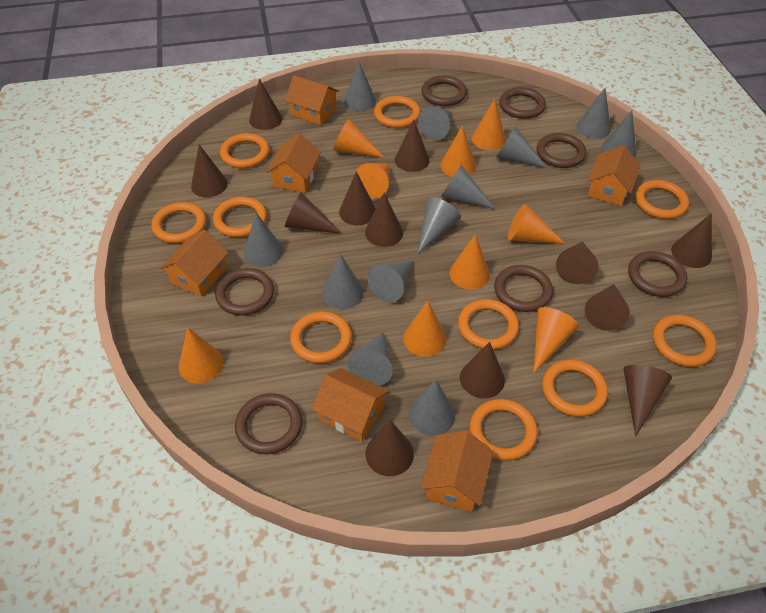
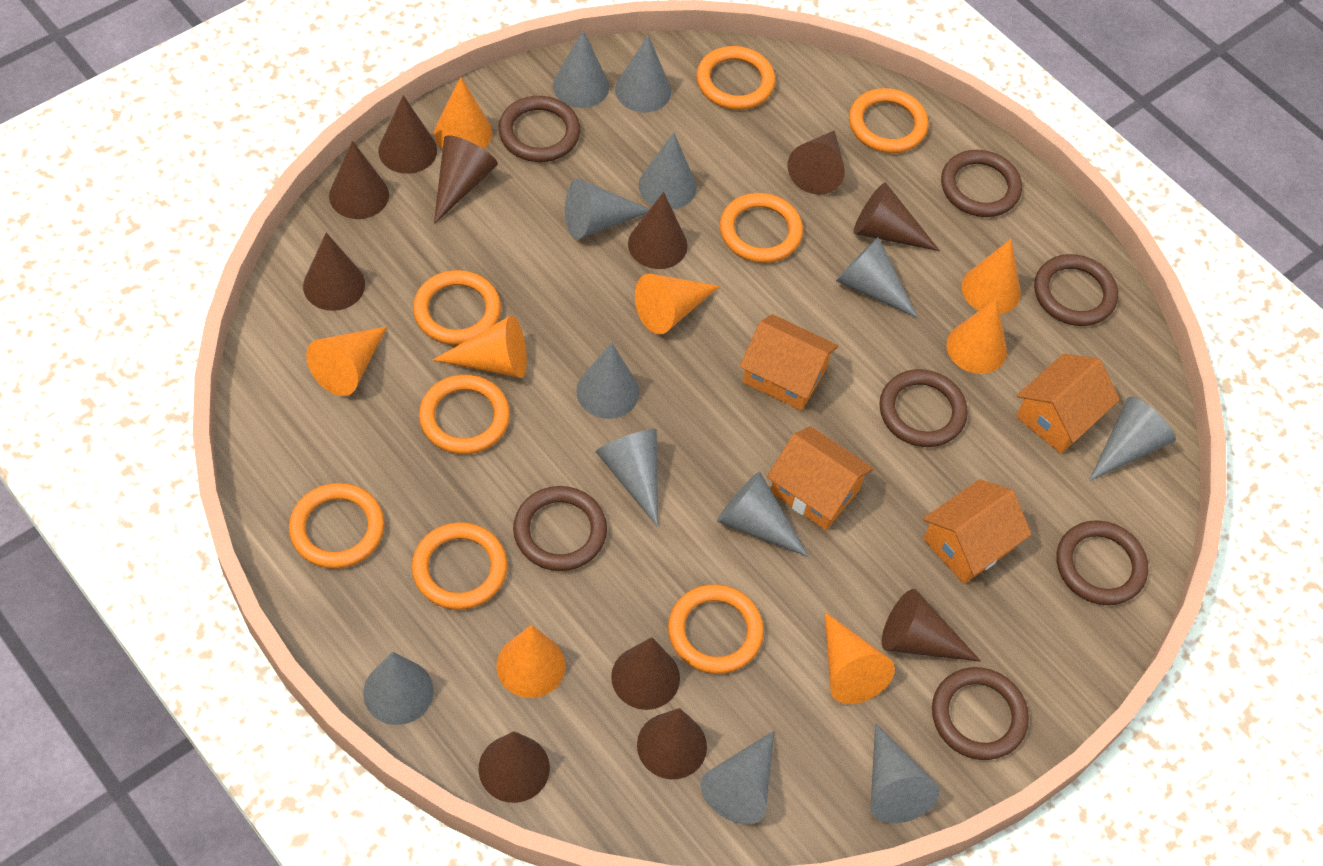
brown cone: 12 -> 11
orange cone: 9 -> 8
orange house: 6 -> 4
orange ring: 10 -> 8

